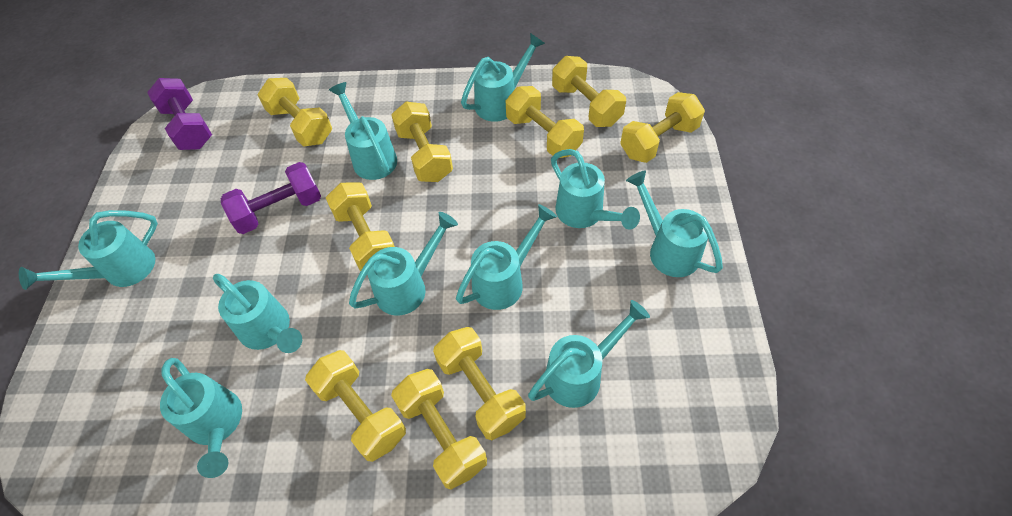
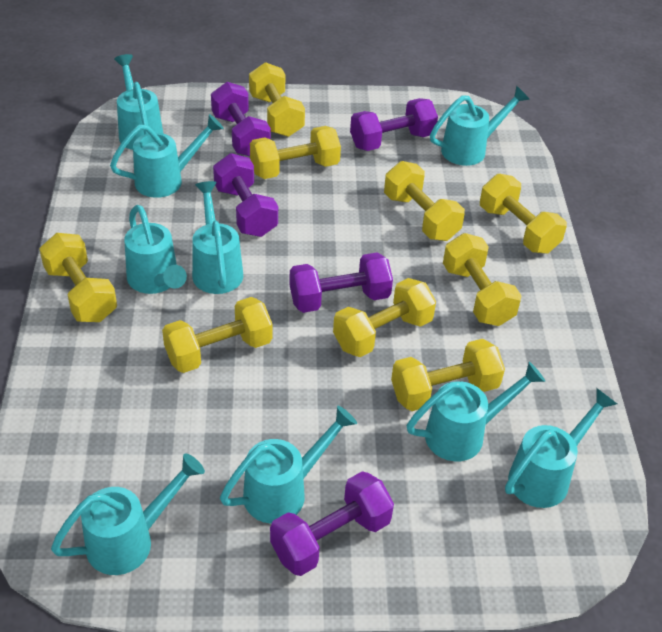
purple dumbbell: 2 -> 5
turquoise watering can: 10 -> 9

